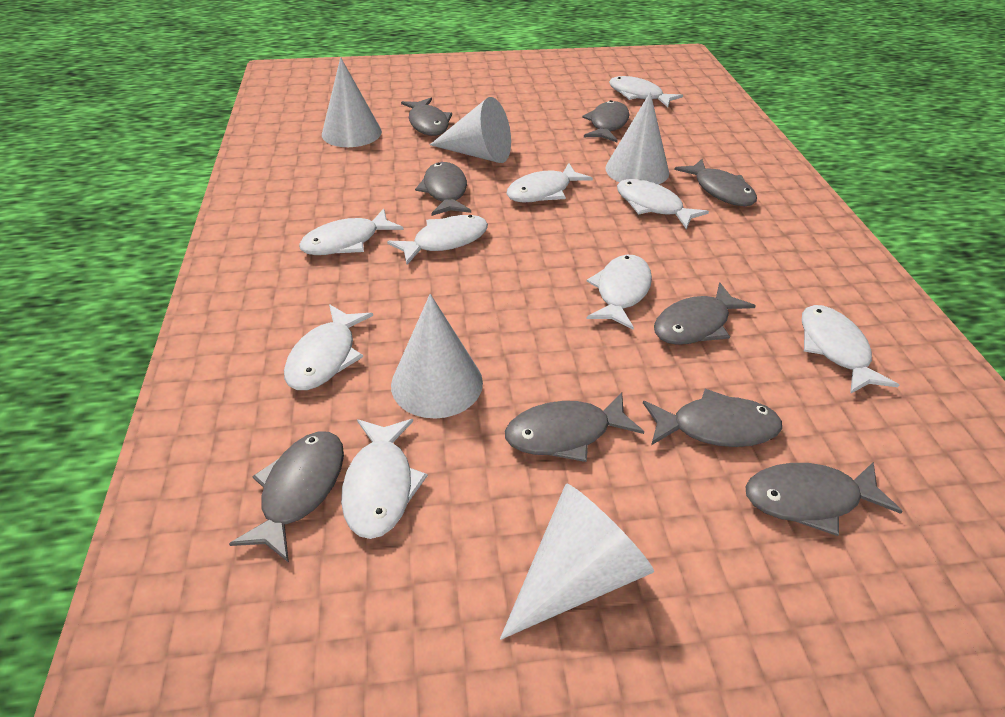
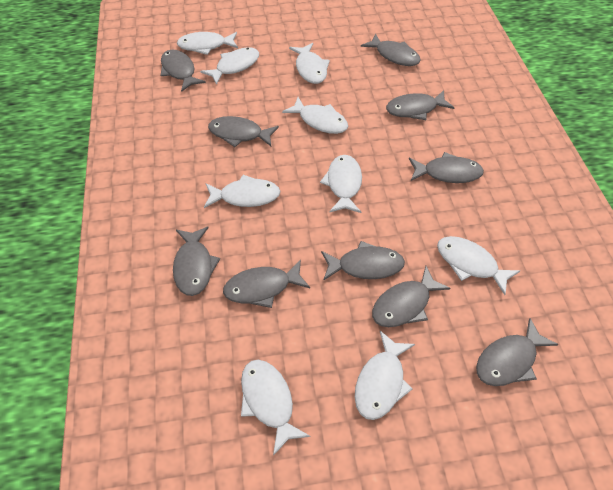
grey fish: 9 -> 10
white cone: 5 -> 0

